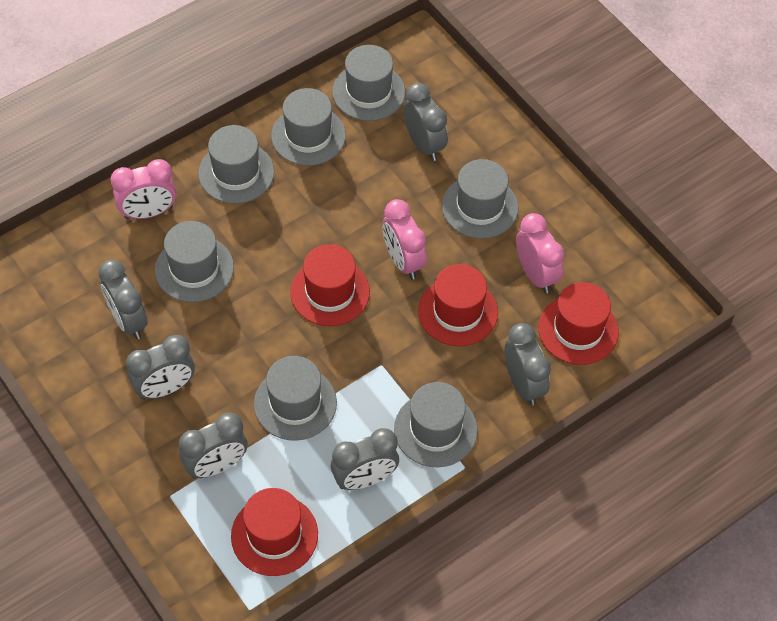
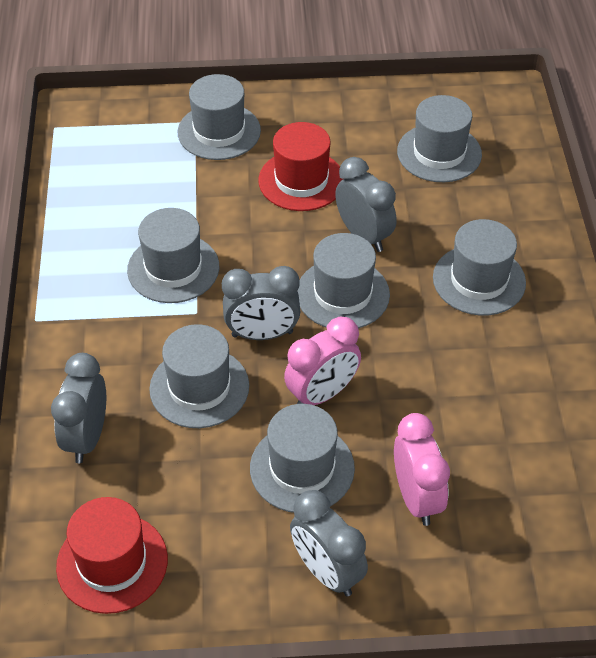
grey clock: 6 -> 4
pink clock: 3 -> 2
red hat: 4 -> 2

